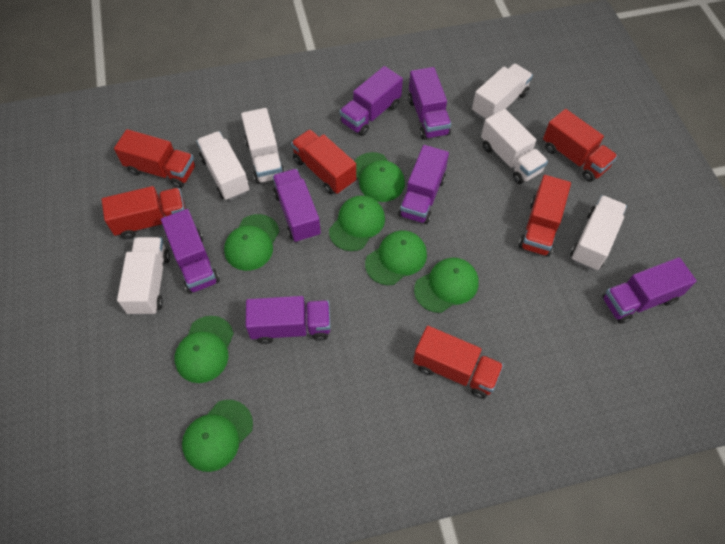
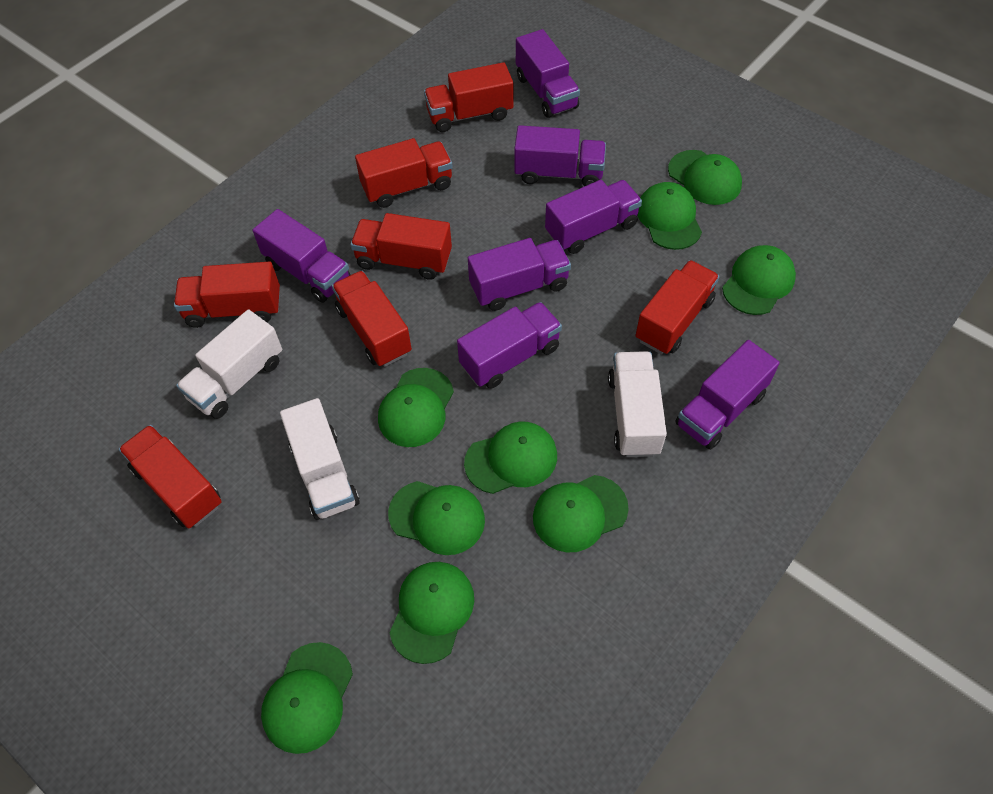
green cap: 7 -> 9
red truck: 6 -> 7
white truck: 6 -> 3

